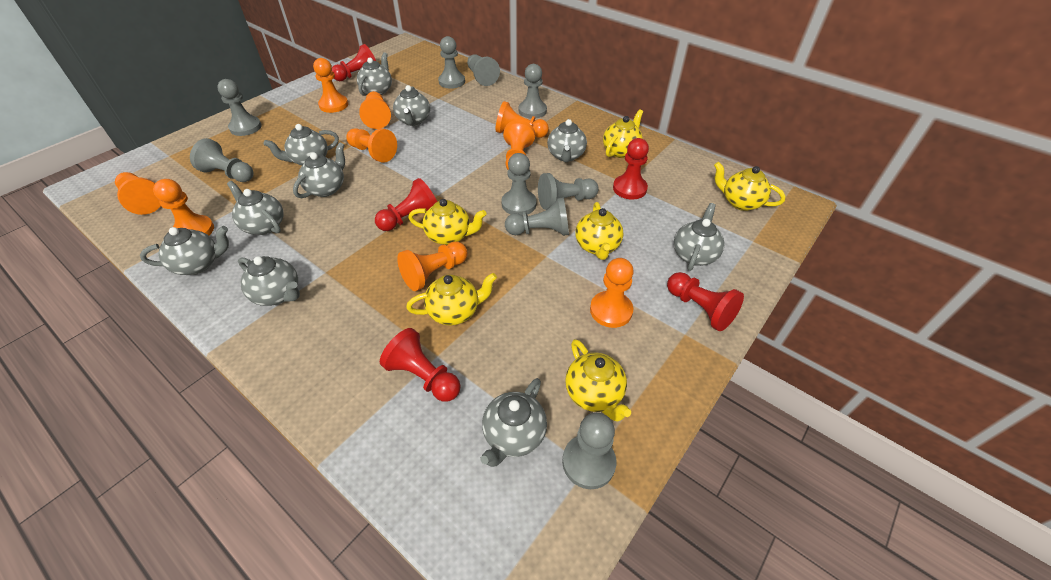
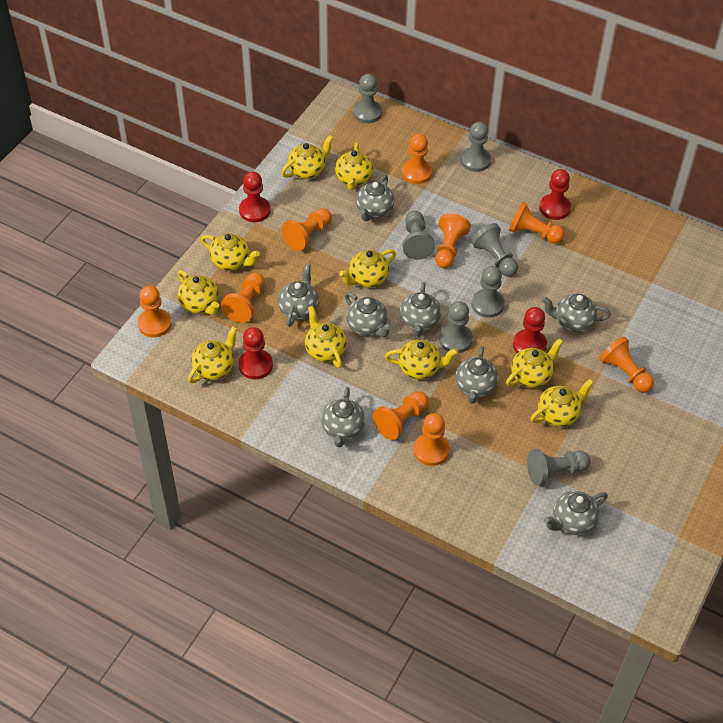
grey pawn: 9 -> 7
grey teapot: 10 -> 8
red pawn: 5 -> 4
yellow teapot: 6 -> 10

